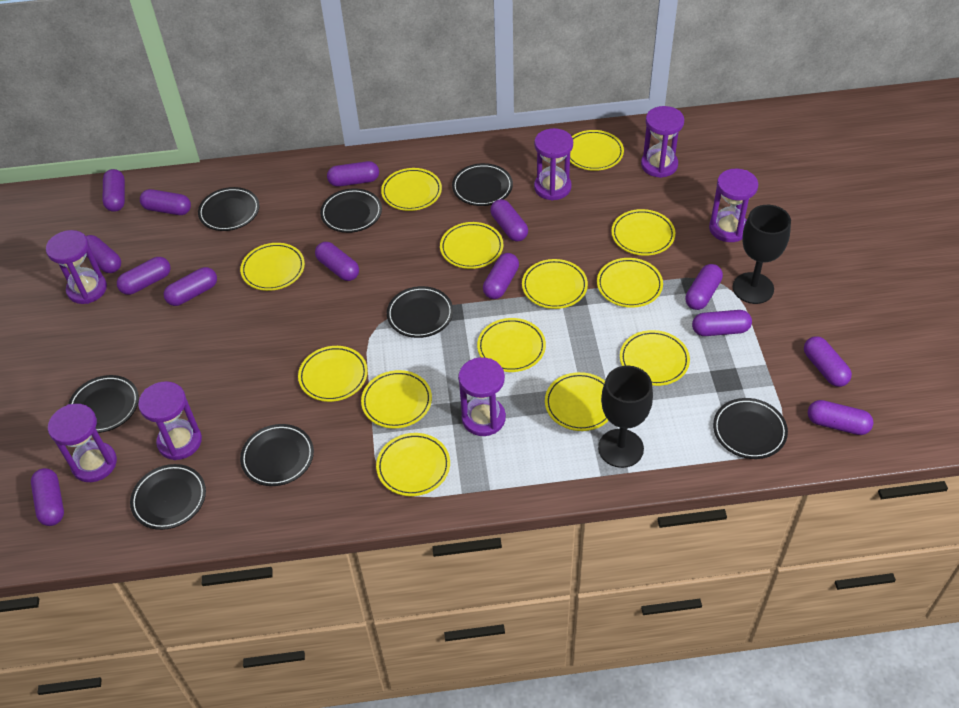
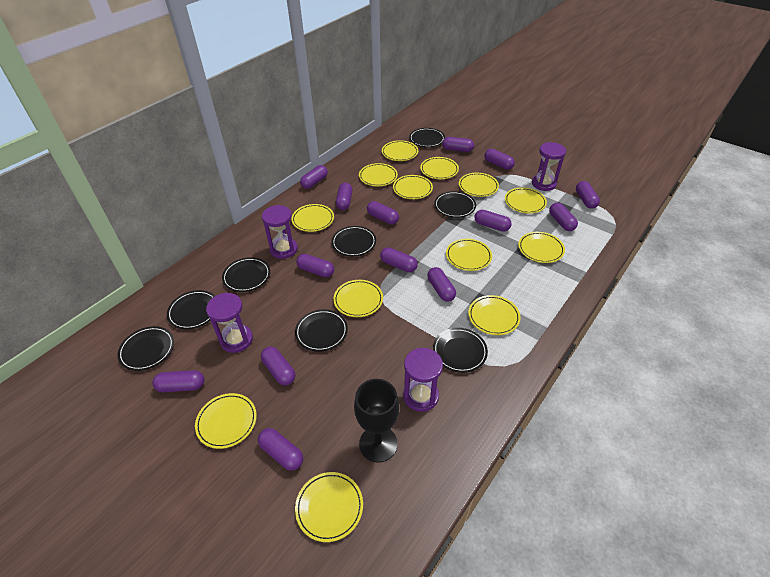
black goblet: 2 -> 1
purple hourglass: 7 -> 4

